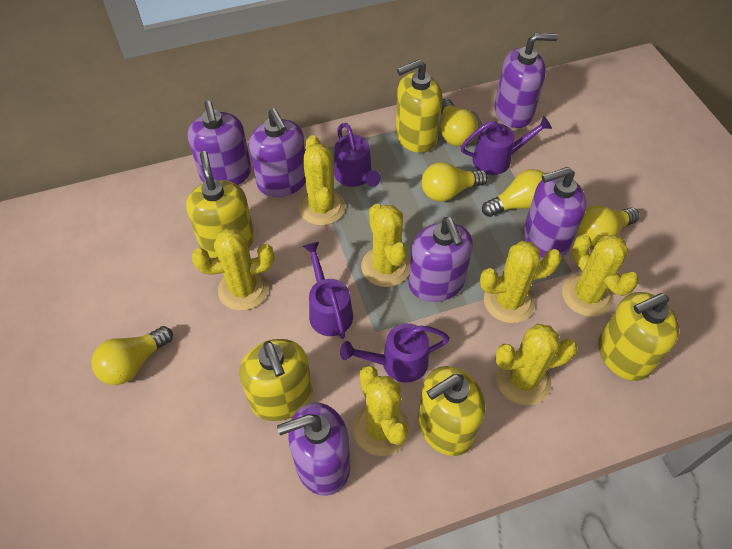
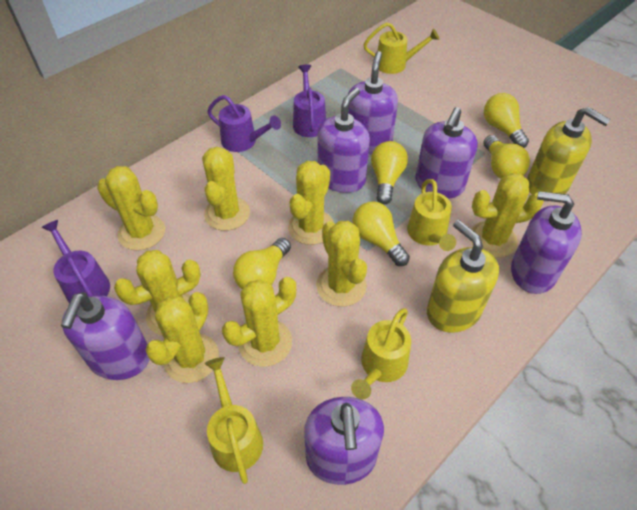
purple watering can: 4 -> 3
yellow cactus: 7 -> 8
yellow soap dispenser: 5 -> 2
yellow watering can: 0 -> 4

